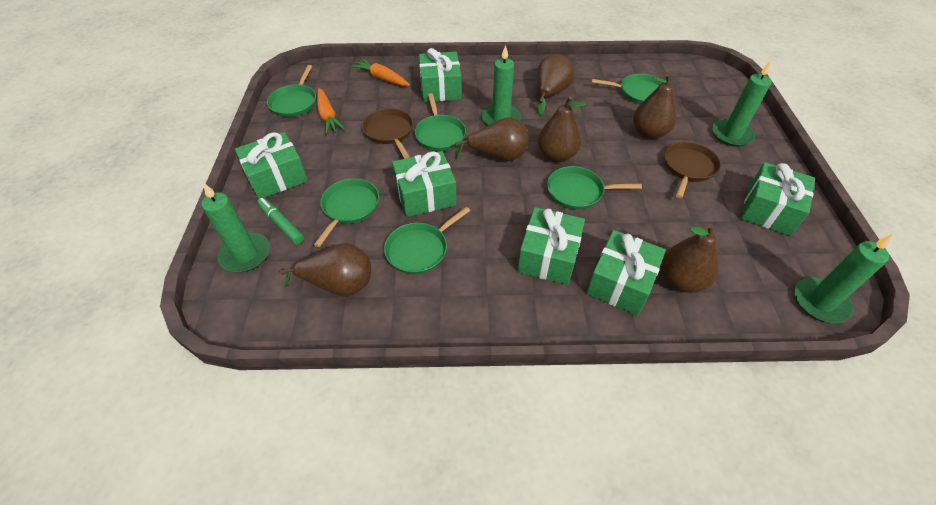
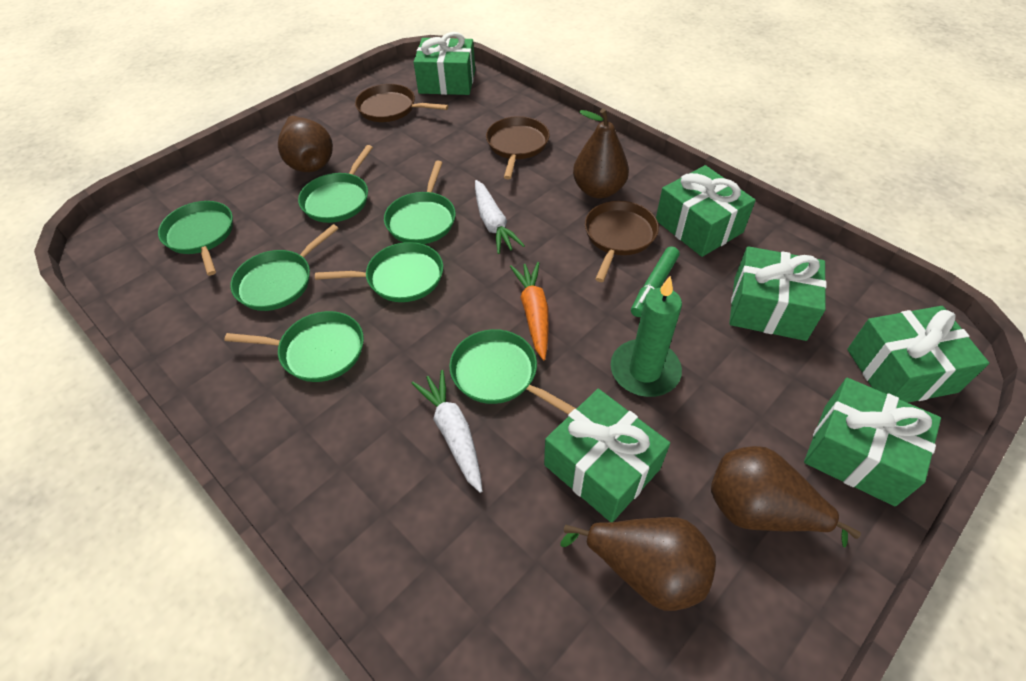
brown pan: 2 -> 3
brown pear: 6 -> 4
green candle: 4 -> 1
green pan: 6 -> 7
orange carrot: 2 -> 1
white carrot: 0 -> 2

